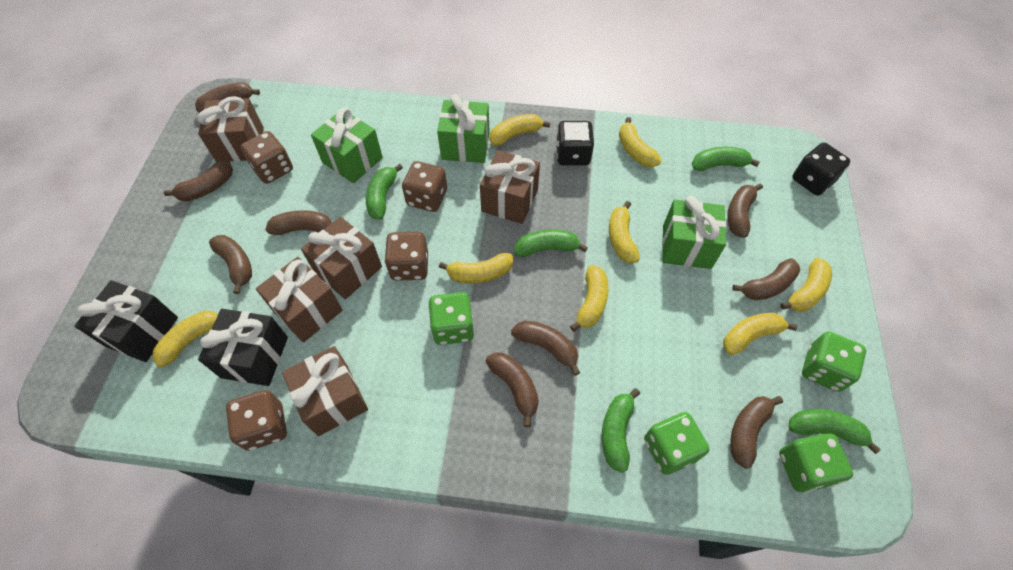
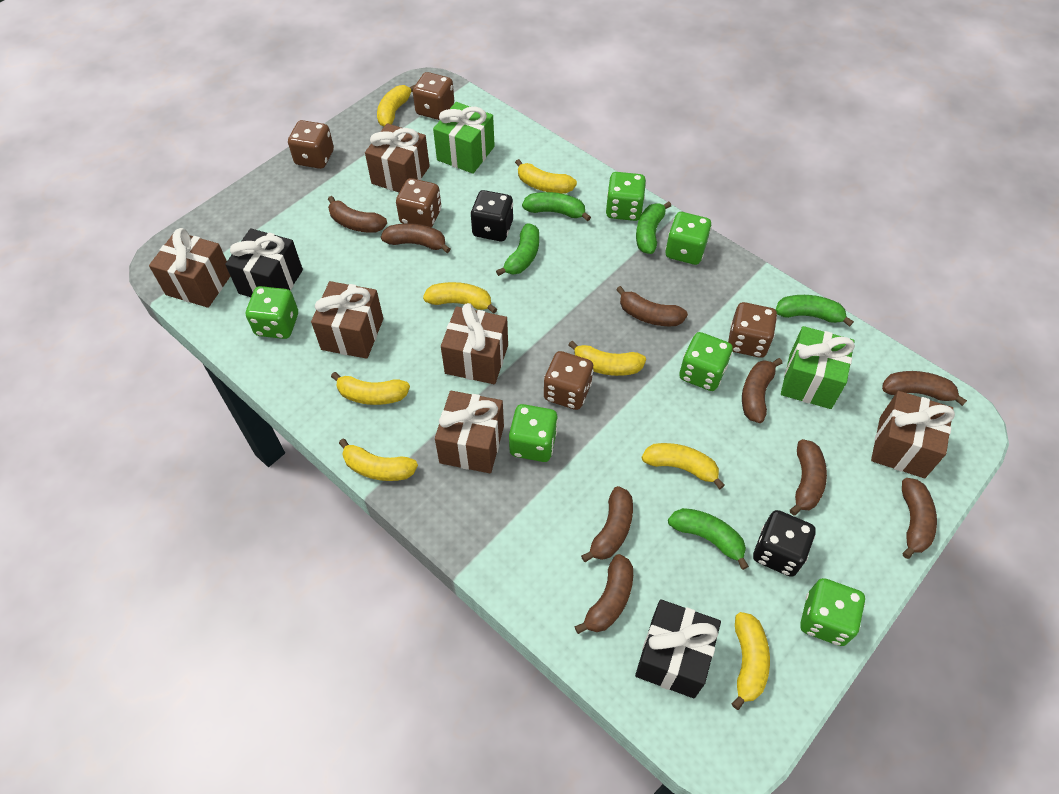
brown dice: 4 -> 5
brown gift: 5 -> 6
green dice: 4 -> 6
green gift: 3 -> 2

